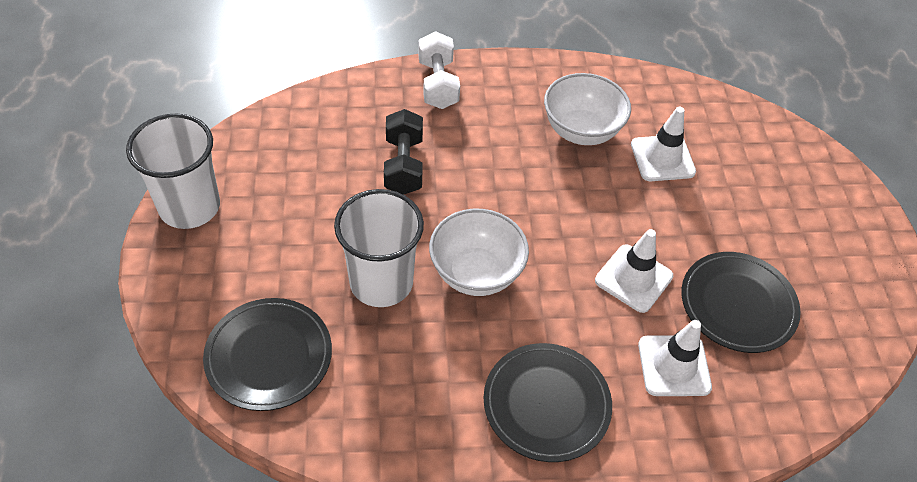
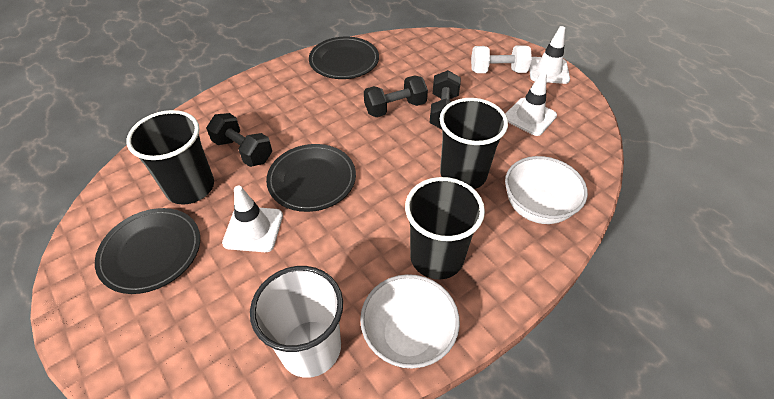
black cup: 0 -> 3
black dumbbell: 1 -> 3
white cup: 2 -> 1

